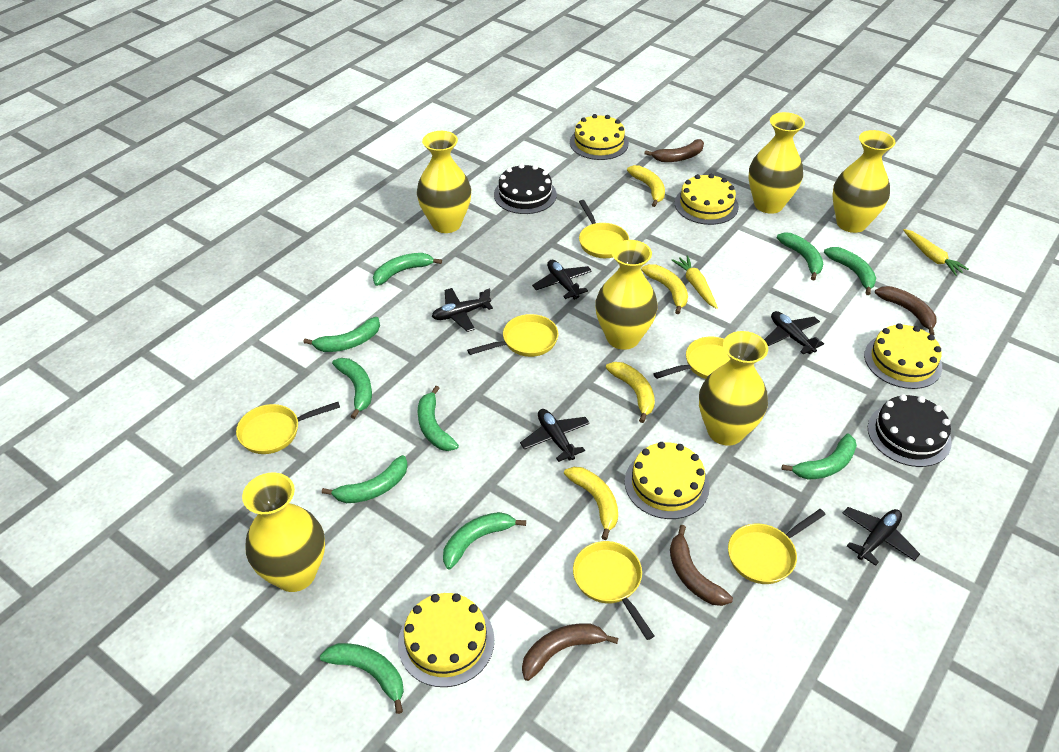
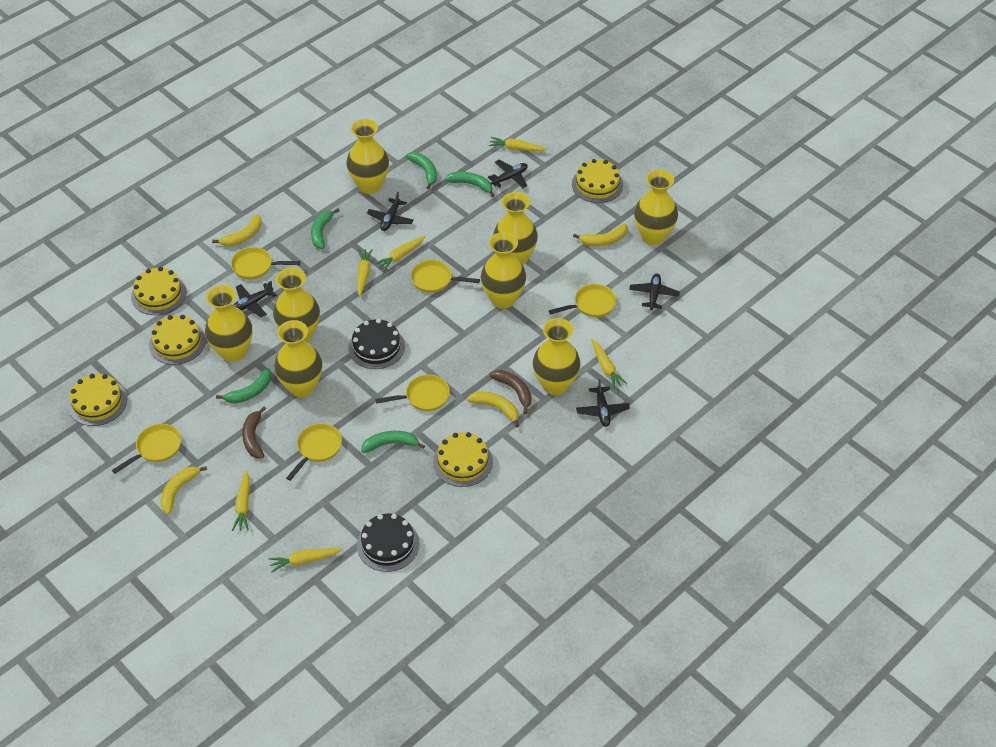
brown banana: 4 -> 2
green banana: 10 -> 5
yellow carrot: 2 -> 6
yellow vase: 6 -> 8

